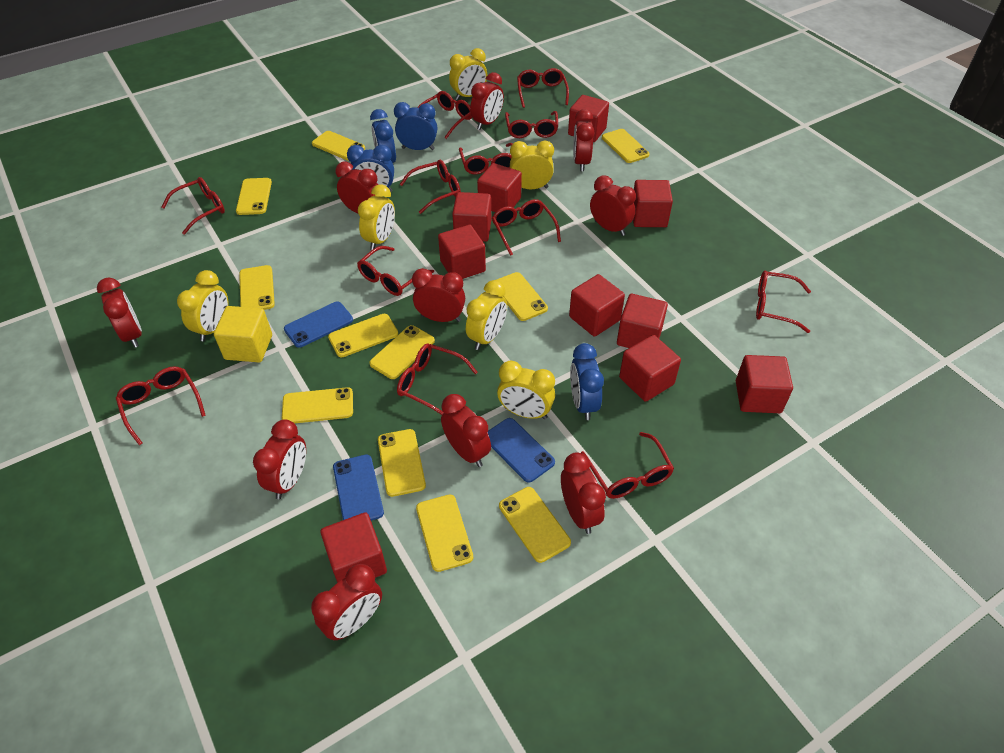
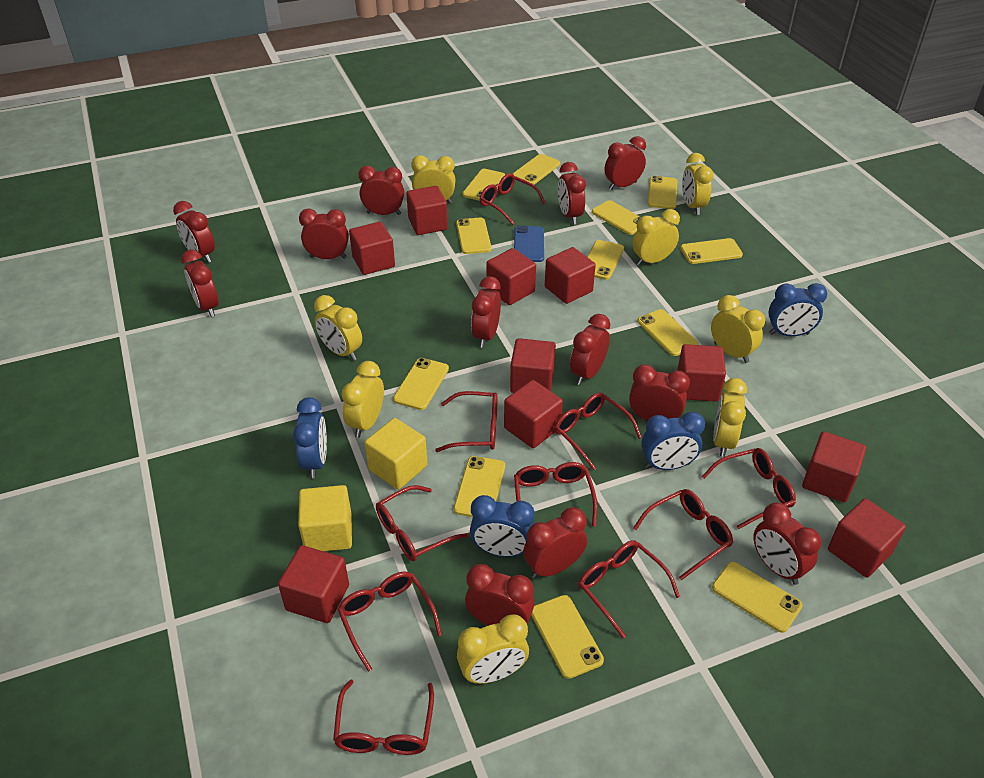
blue phone: 3 -> 1
red clock: 10 -> 12
red glasses: 12 -> 10
yellow clock: 6 -> 8
yellow cube: 1 -> 2
yellow phone: 11 -> 12

